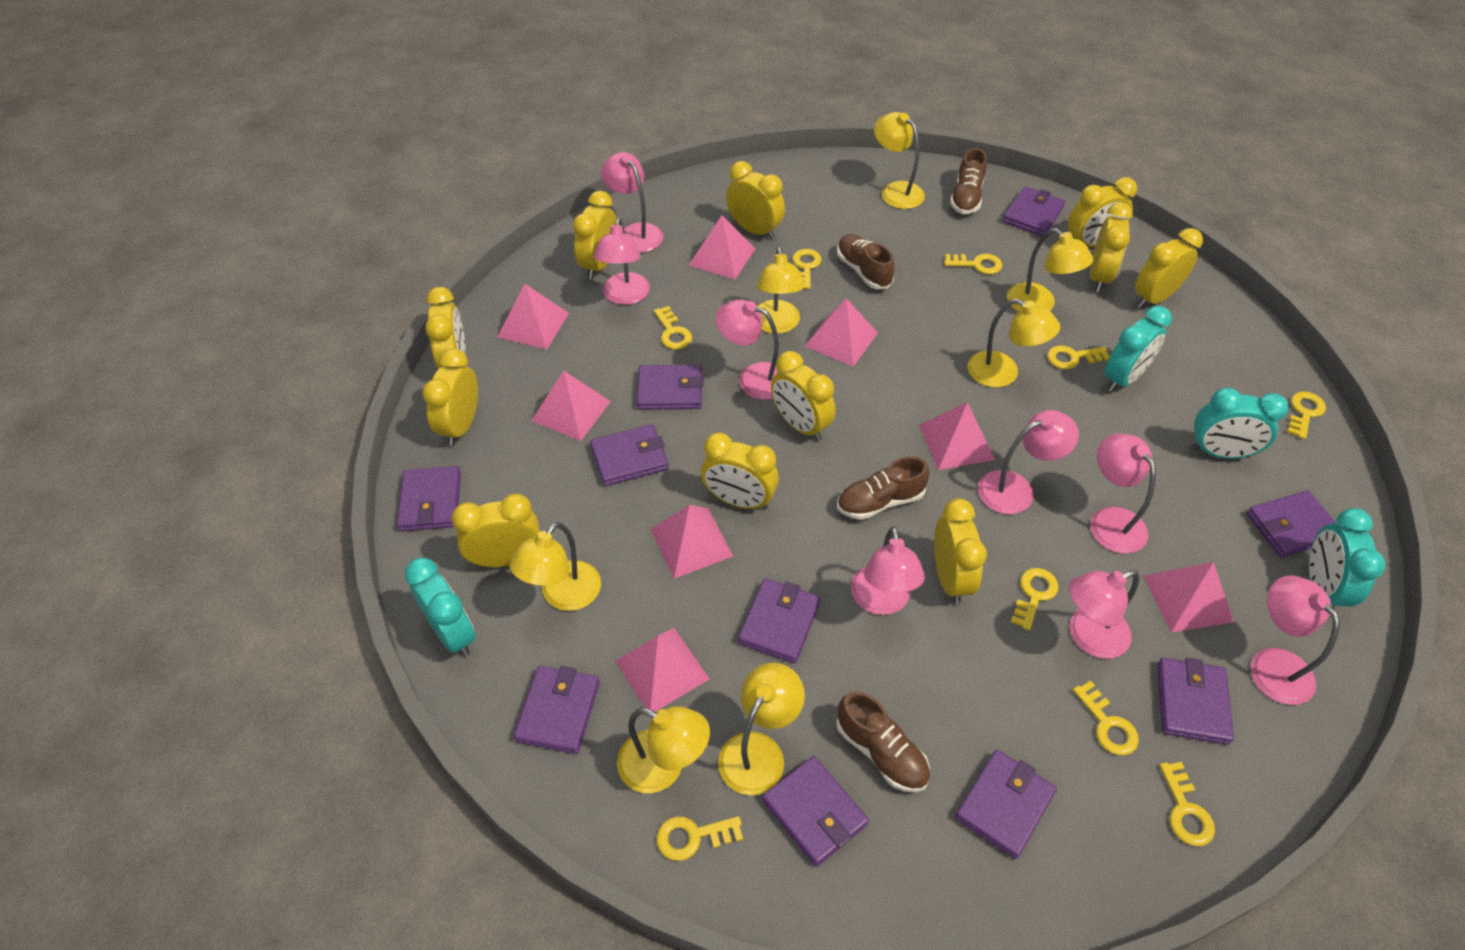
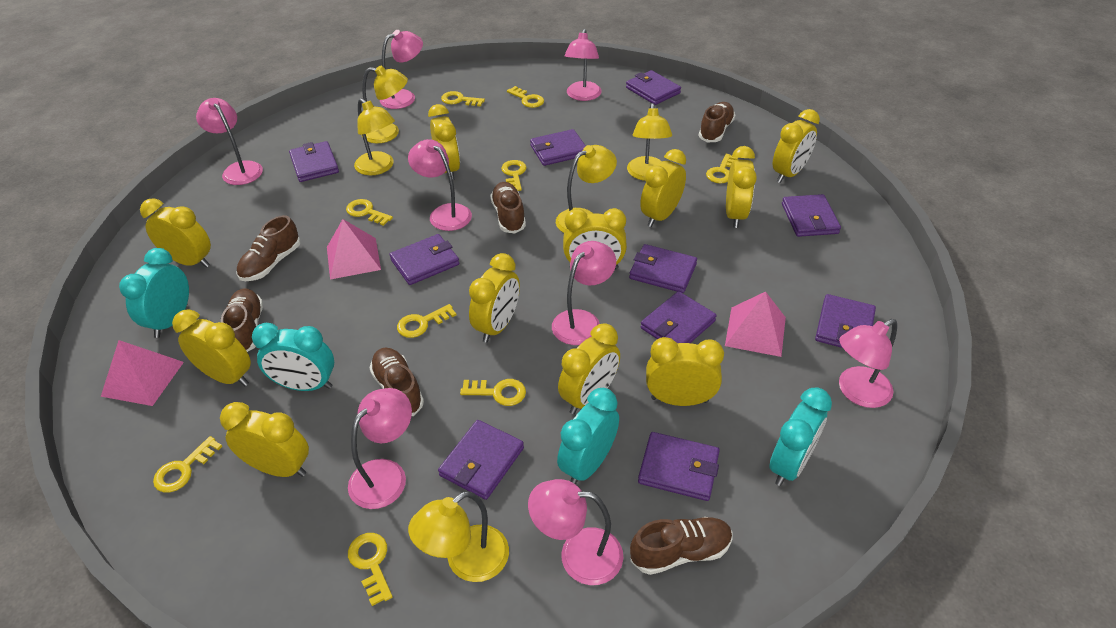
brown shoe: 4 -> 6
pink pyramid: 8 -> 3
yellow lamp: 7 -> 5

